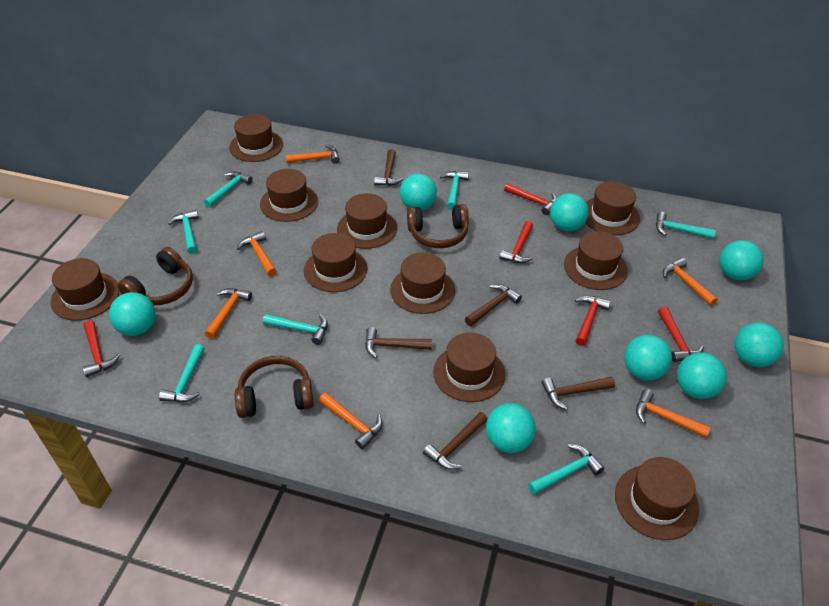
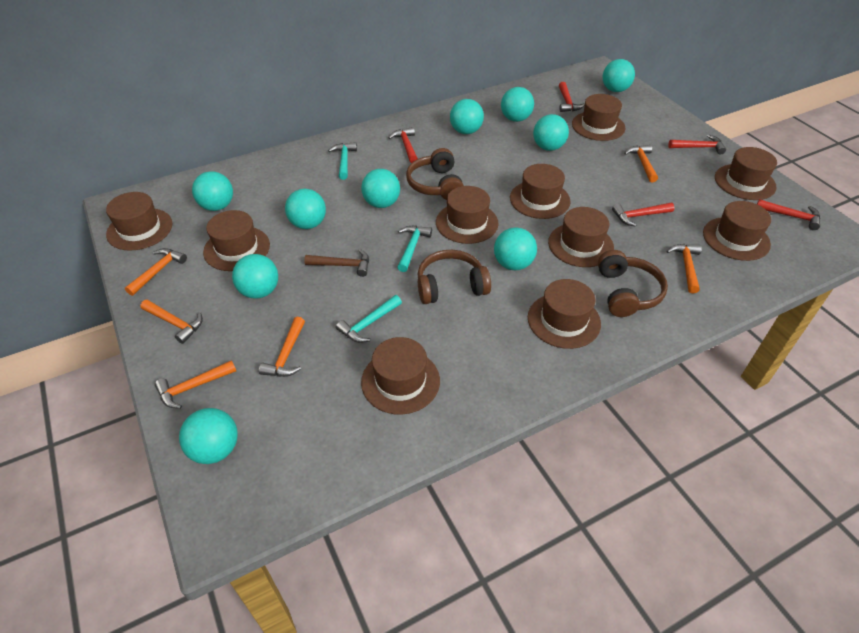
brown hammer: 5 -> 1
turquoise ball: 8 -> 10
turquoise hammer: 7 -> 3

